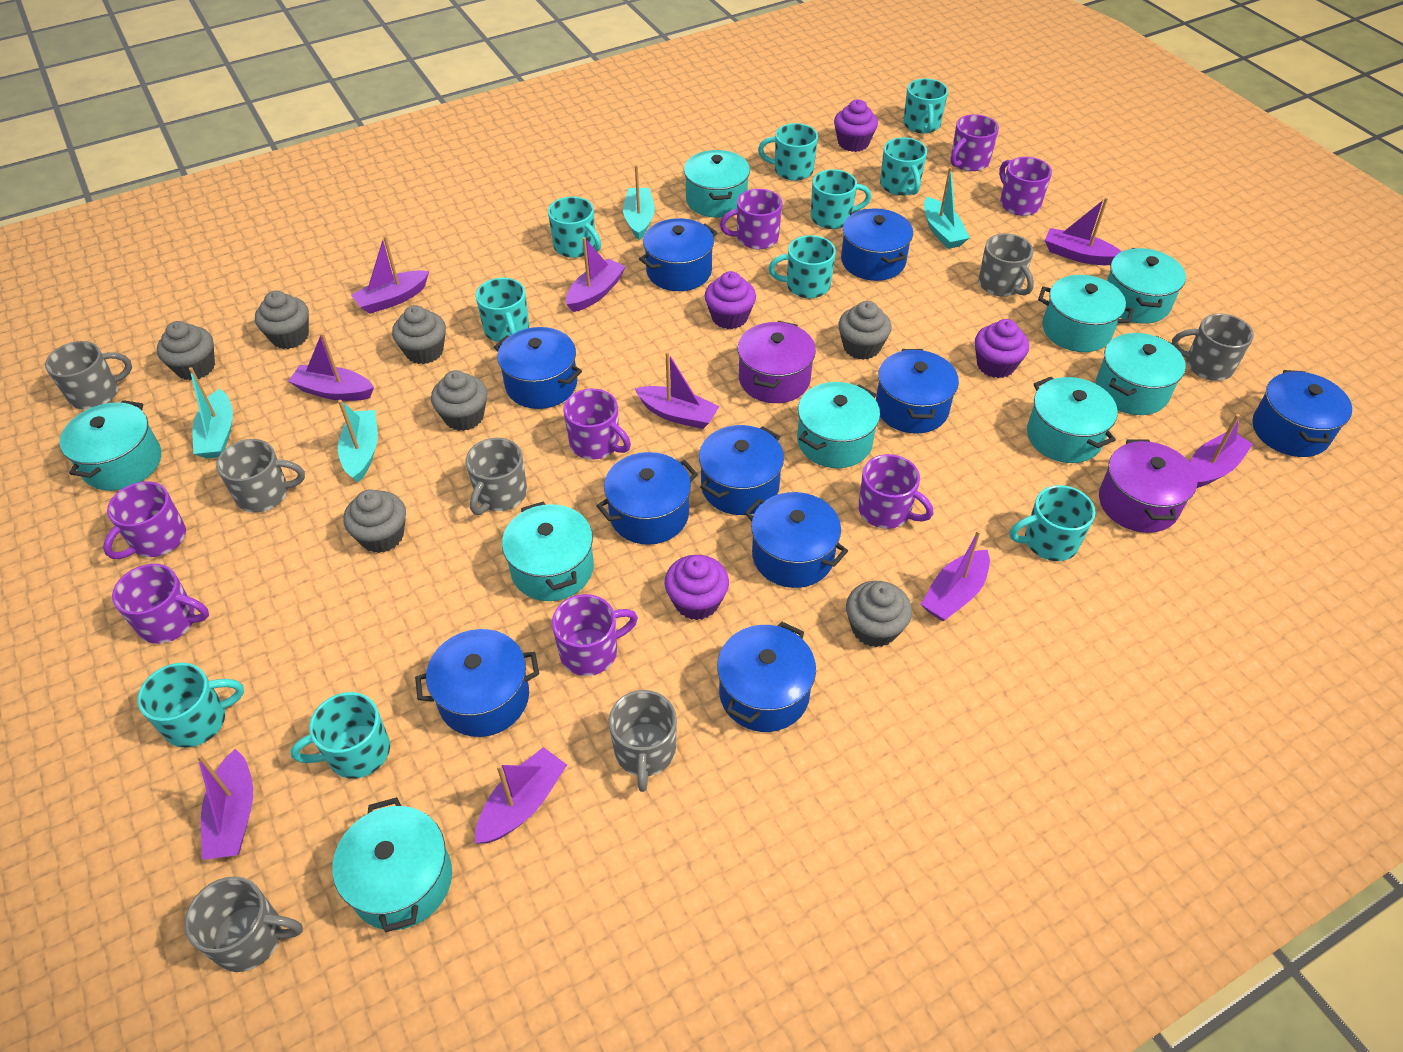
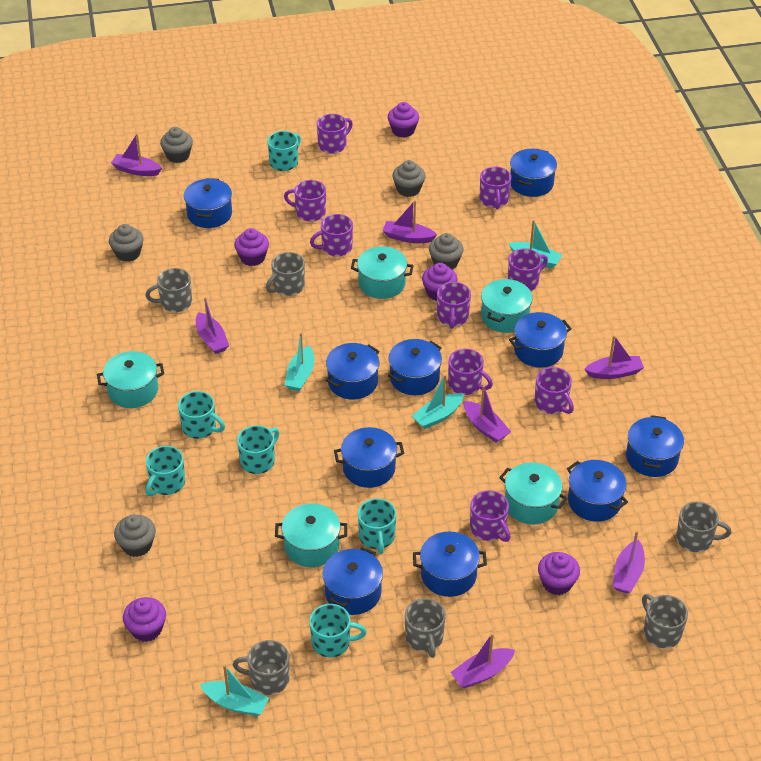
grey cupcake: 7 -> 5
grey mug: 7 -> 6
purple boat: 9 -> 7
purple cupcake: 4 -> 5
purple mug: 8 -> 9
purple pot: 2 -> 0
turquoise mug: 10 -> 6
turquoise pot: 9 -> 5

